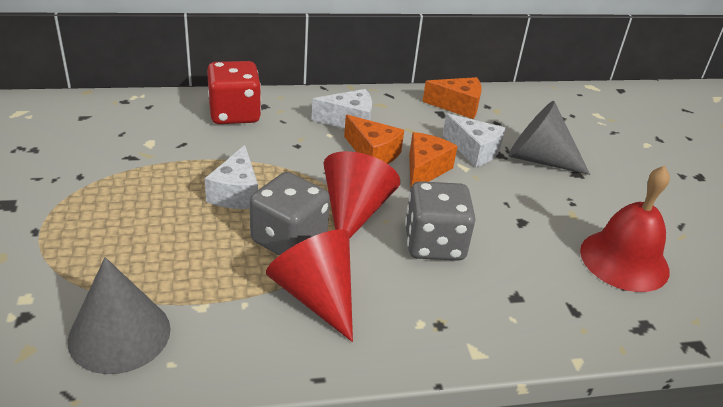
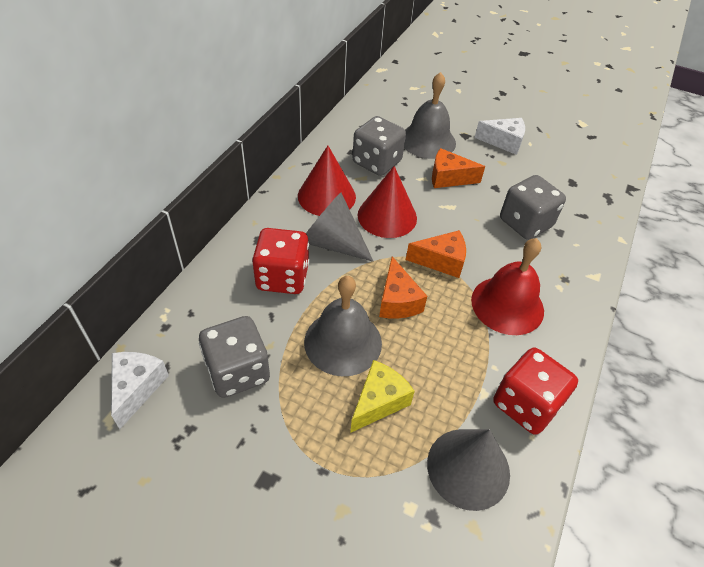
grey bell: 0 -> 2
grey dice: 2 -> 3
red dice: 1 -> 2
white cheese: 3 -> 2
yellow cheese: 0 -> 1

